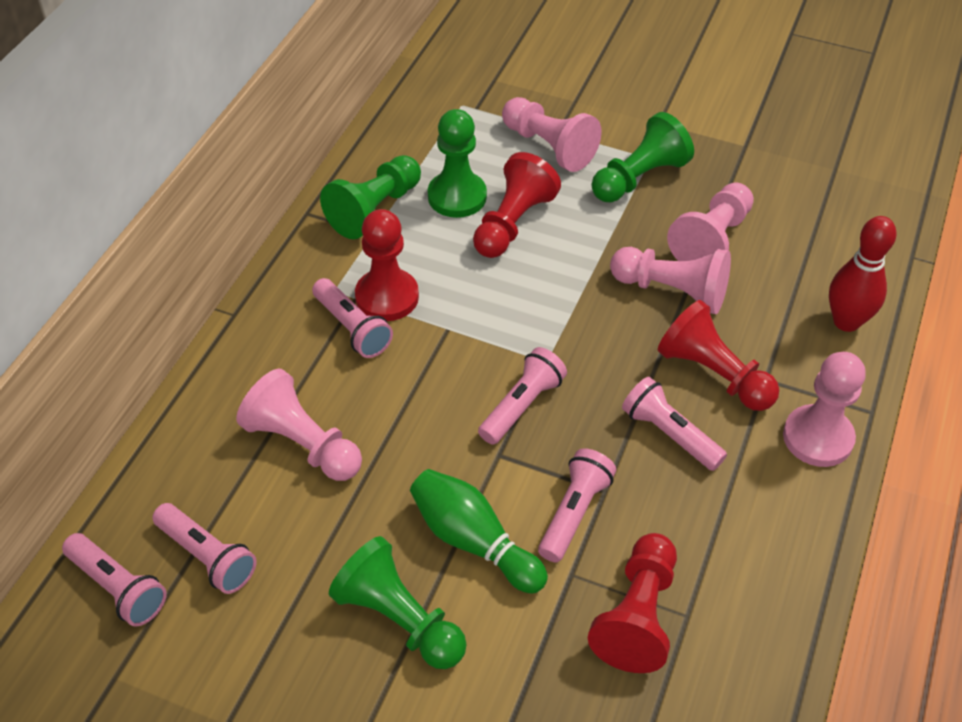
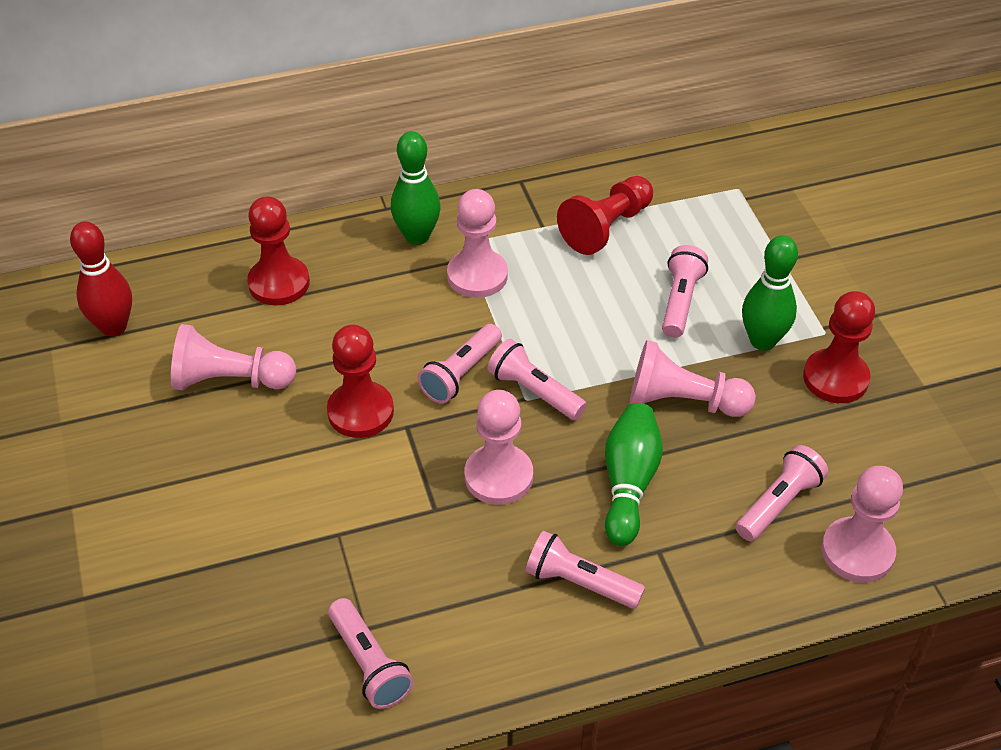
green bowling pin: 1 -> 3
green pawn: 4 -> 0

